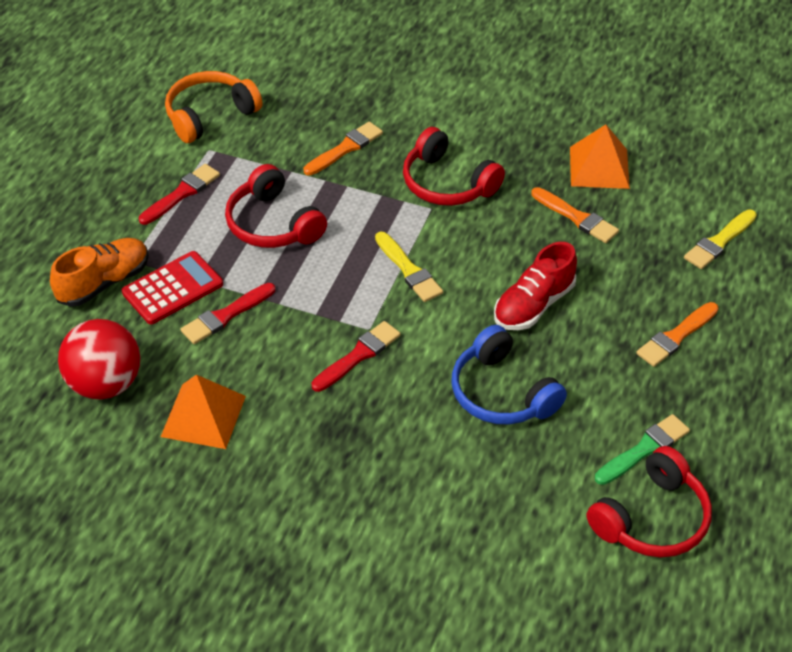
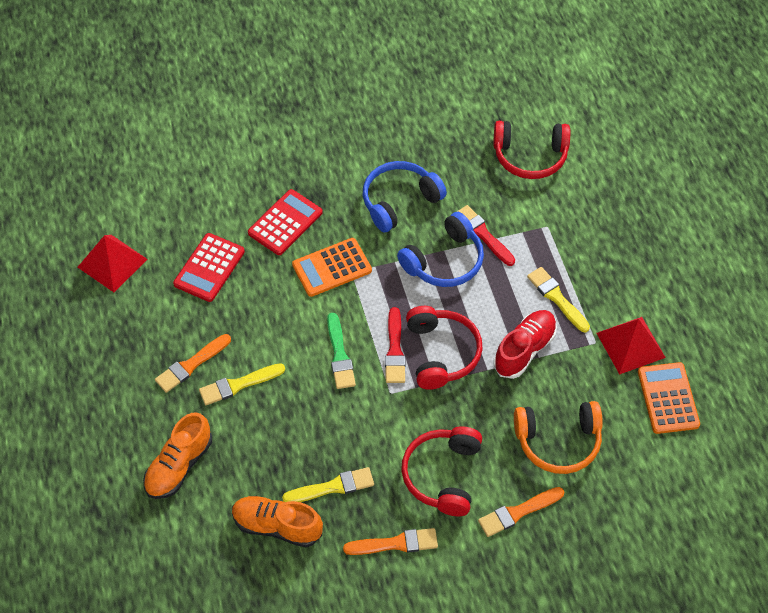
blue headphones: 1 -> 2
orange calculator: 0 -> 2
orange pyramid: 2 -> 0
orange shoe: 1 -> 2
red ball: 1 -> 0
red brush: 3 -> 2
red calculator: 1 -> 2
red pyramid: 0 -> 2
yellow brush: 2 -> 3

